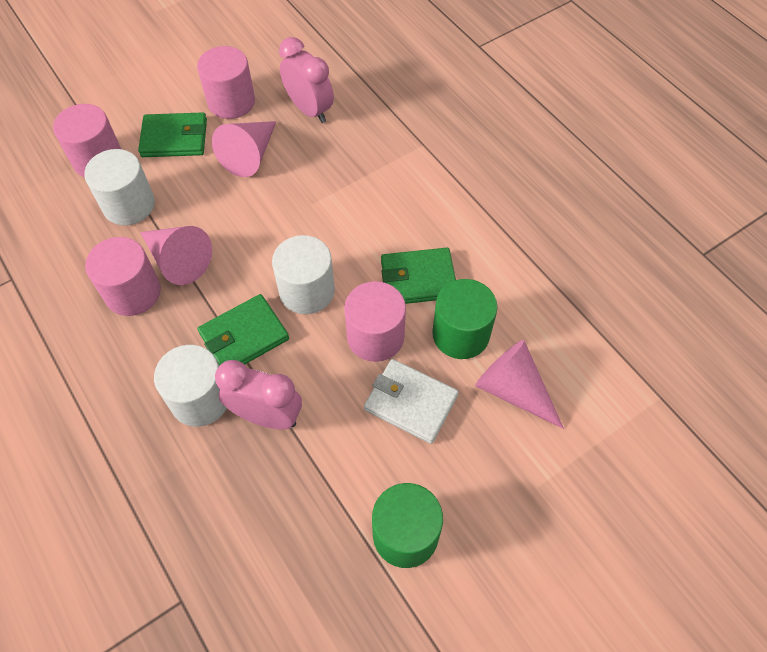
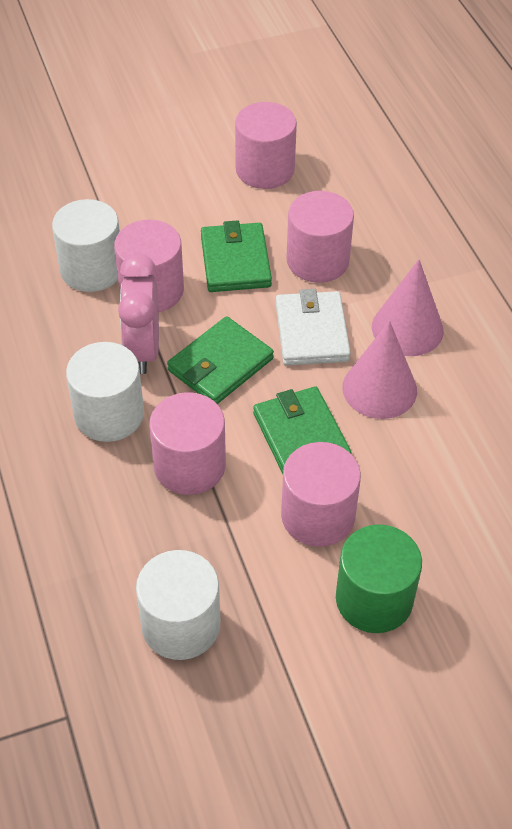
green cylinder: 2 -> 1
pink clock: 2 -> 1
pink cone: 3 -> 2
pink cylinder: 4 -> 5

